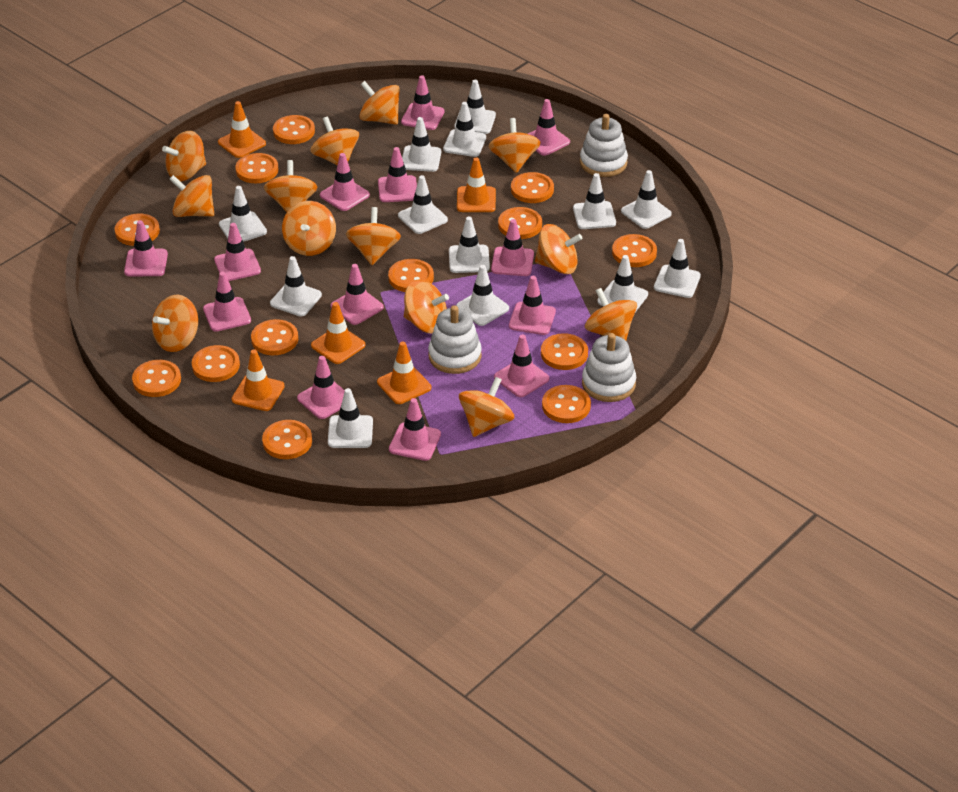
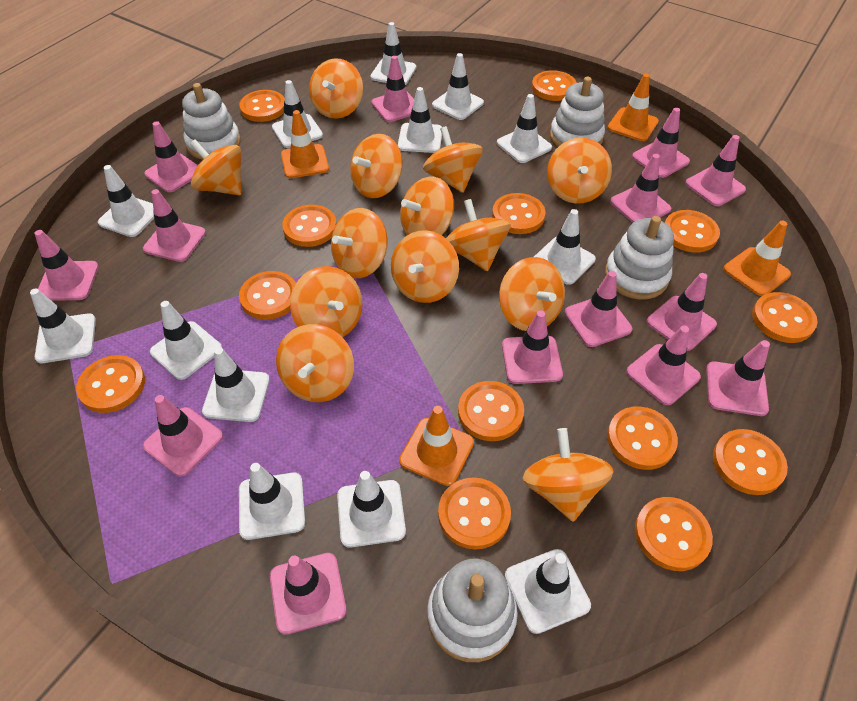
orange traffic cone: 5 -> 4
pink traffic cone: 13 -> 14
white stacking toy: 3 -> 4

